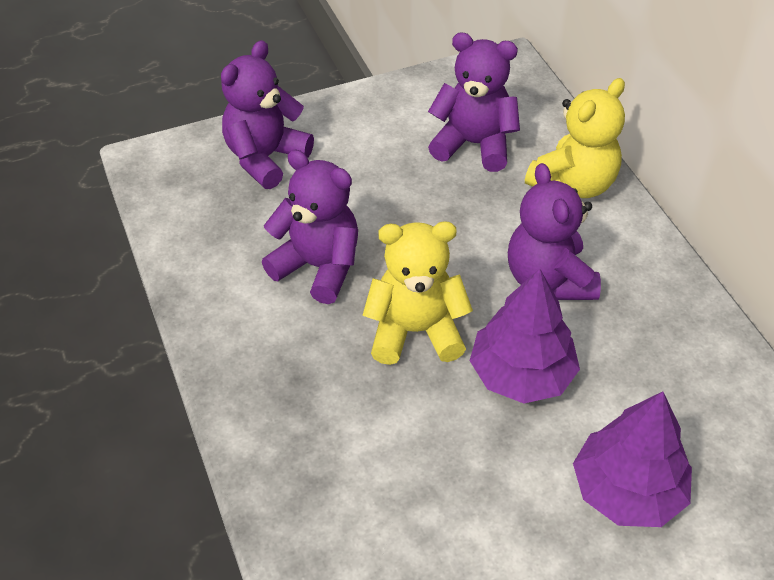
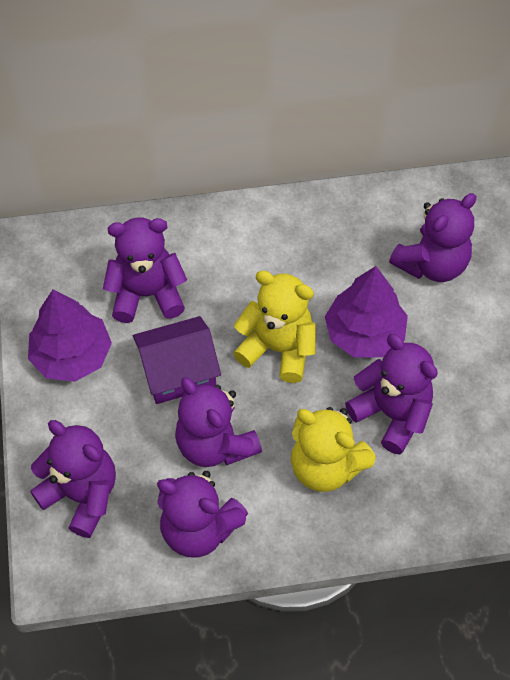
purple house: 0 -> 1
purple teddy bear: 4 -> 6

